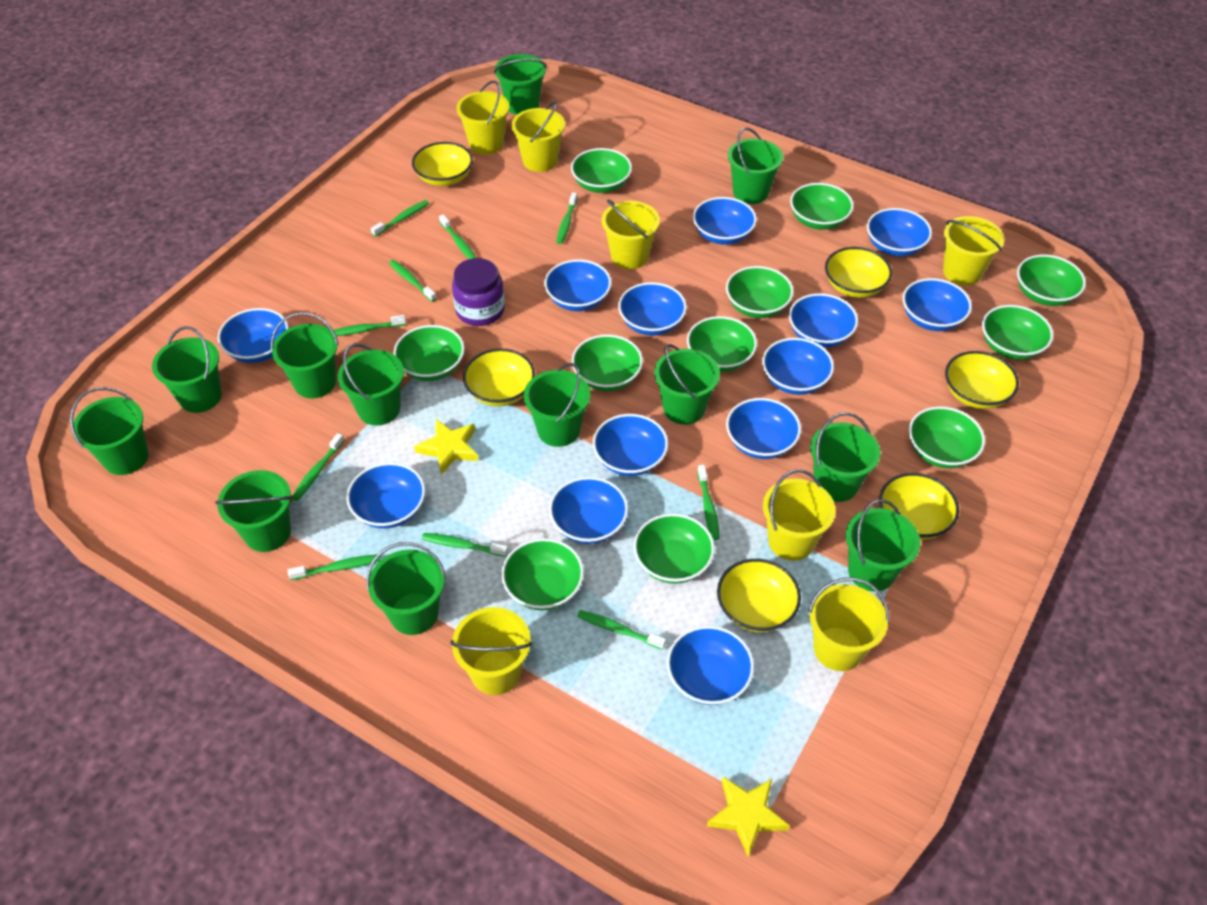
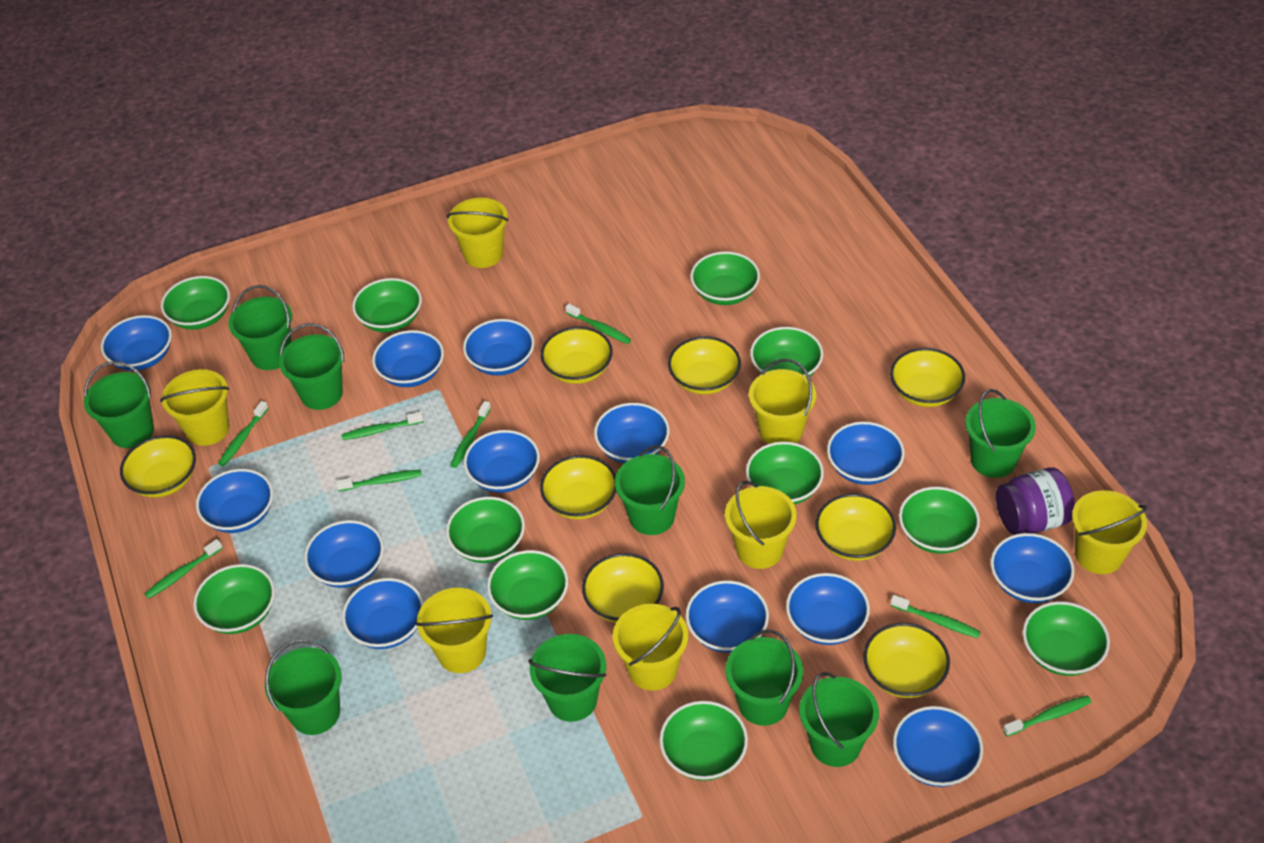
green bucket: 12 -> 9
green toothbrush: 10 -> 8
yellow bowl: 6 -> 8
yellow star: 2 -> 0

